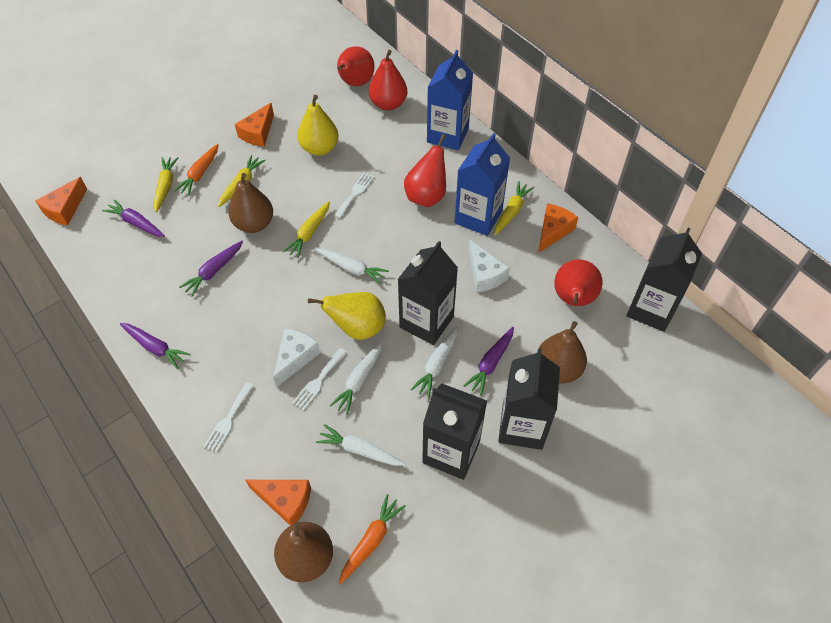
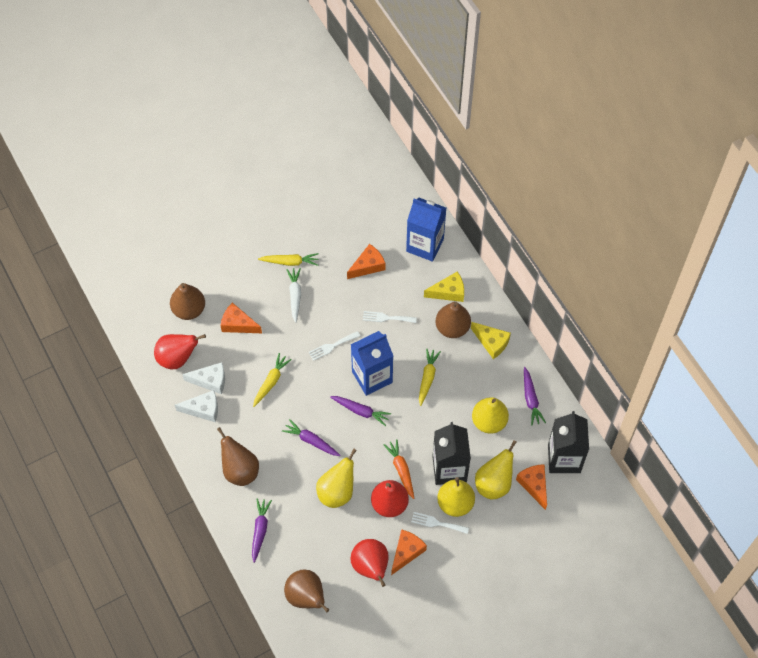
black carton: 4 -> 2
brown pear: 3 -> 4
orange carrot: 2 -> 1
red pear: 4 -> 3
white carrot: 4 -> 1
yellow carrot: 4 -> 3
yellow cheese: 0 -> 2
yellow pear: 2 -> 4

